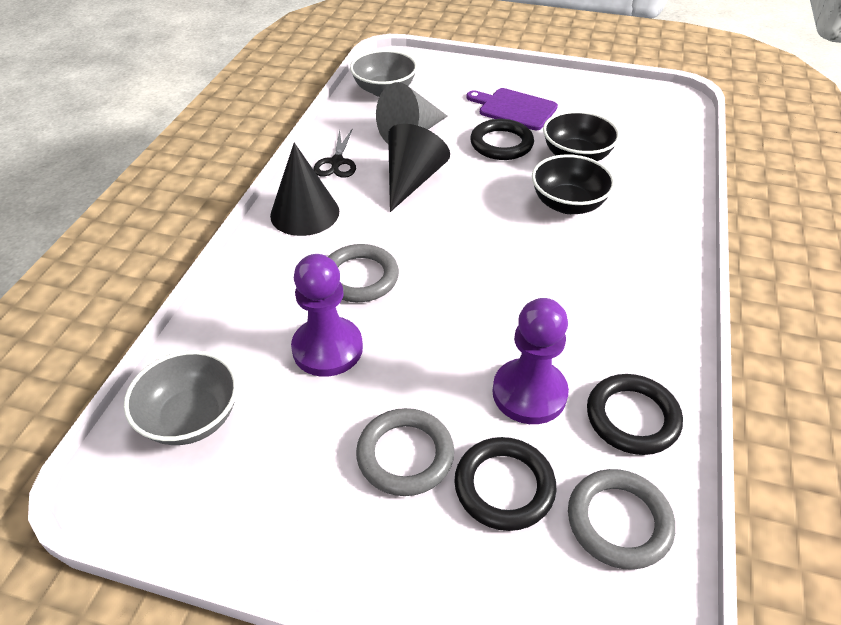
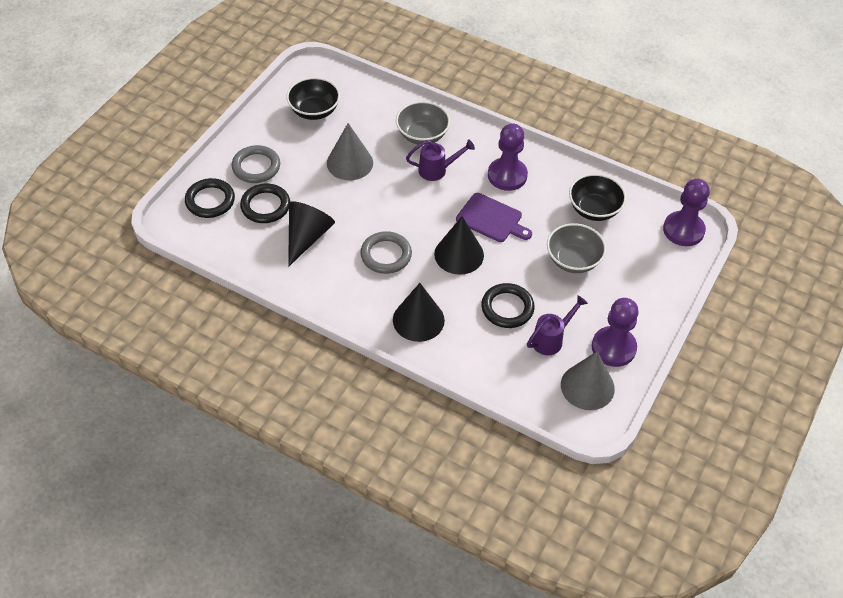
black cone: 2 -> 3
black scissors: 1 -> 0
grey cone: 1 -> 2
grey ring: 3 -> 2
purple pawn: 2 -> 3
purple watering can: 0 -> 2

